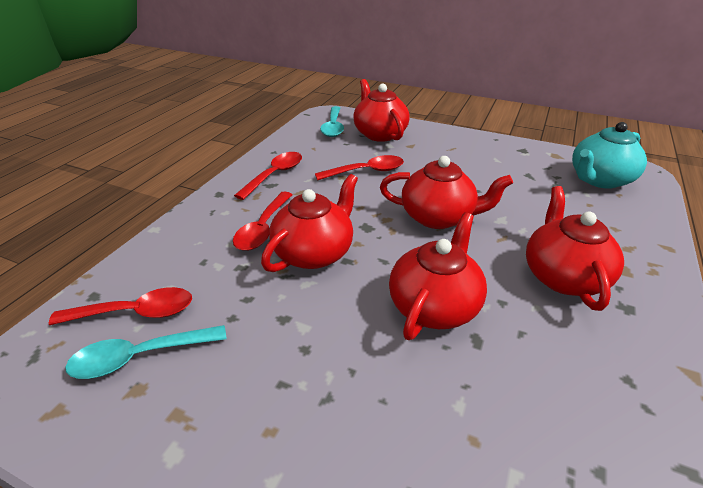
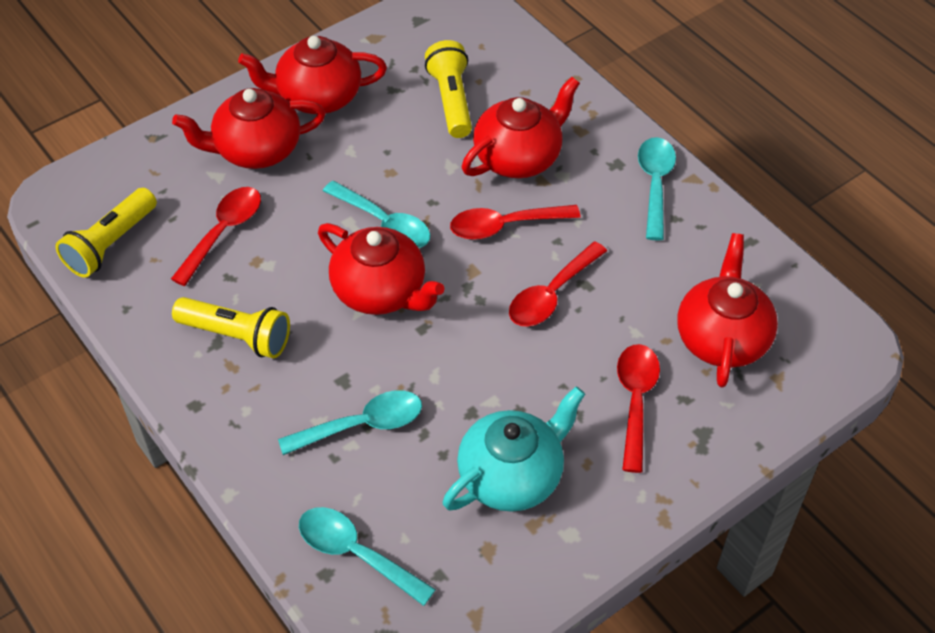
turquoise spoon: 2 -> 4
yellow flashlight: 0 -> 3

